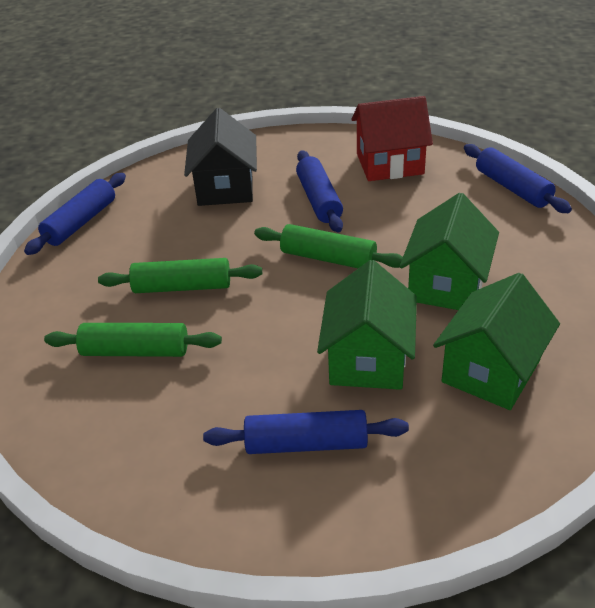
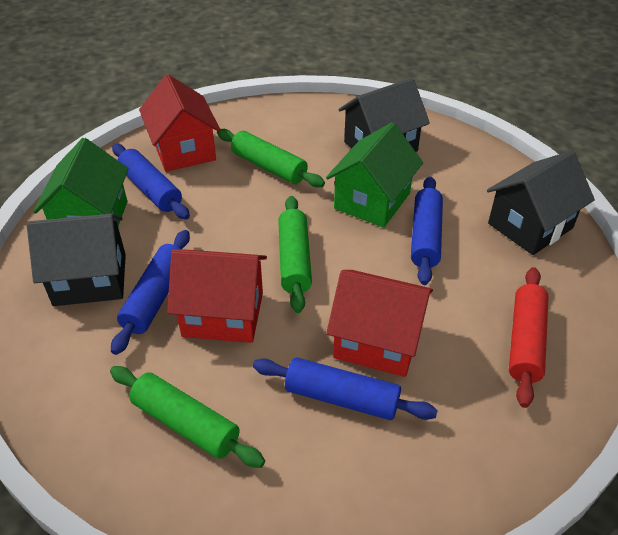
black house: 1 -> 3
green house: 3 -> 2
red house: 1 -> 3
red rolling pin: 0 -> 1

